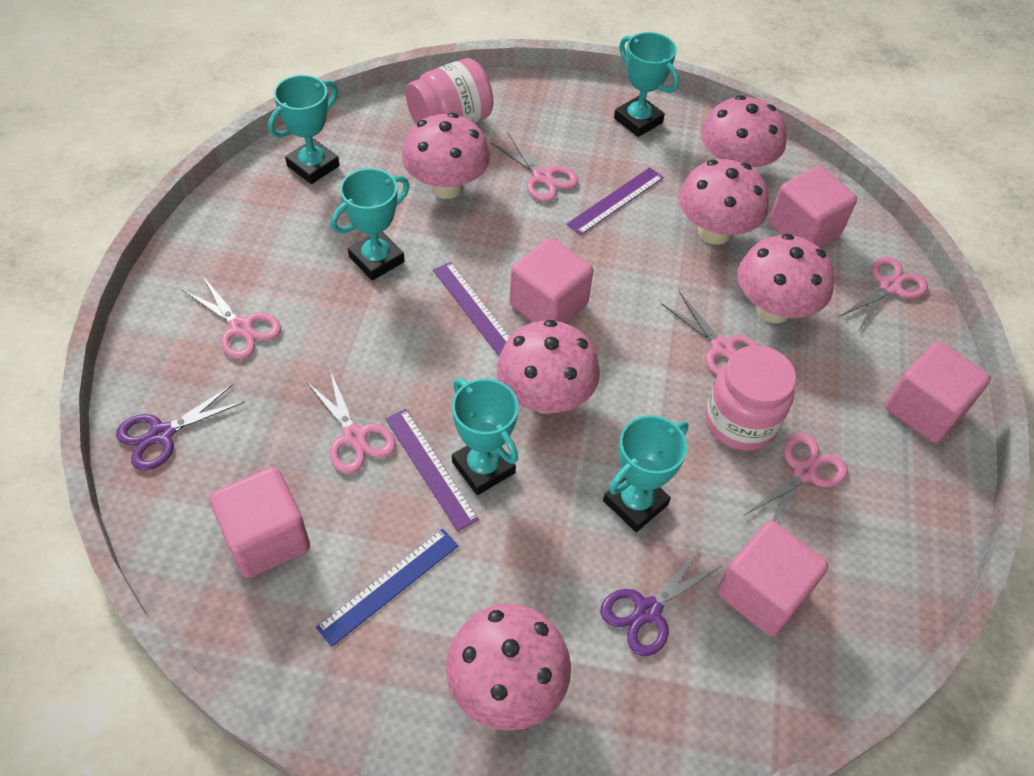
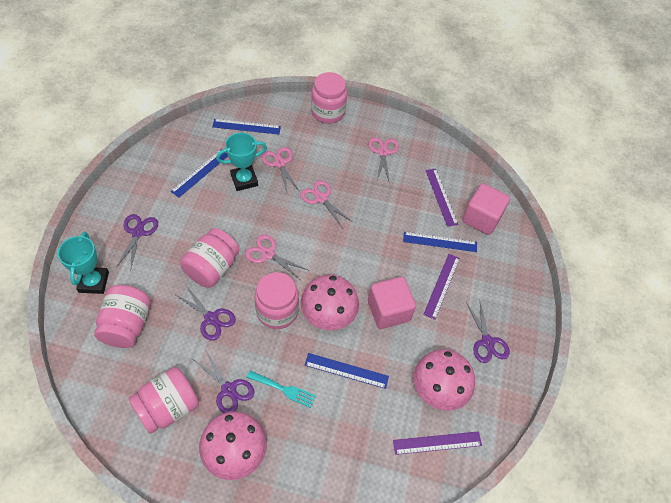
blue ruler: 1 -> 4
pink cube: 5 -> 2
pink jar: 2 -> 5
pink mushroom: 6 -> 3
pink scissors: 6 -> 4
purple scissors: 2 -> 4
turquoise fork: 0 -> 1
turquoise trophy: 5 -> 2

